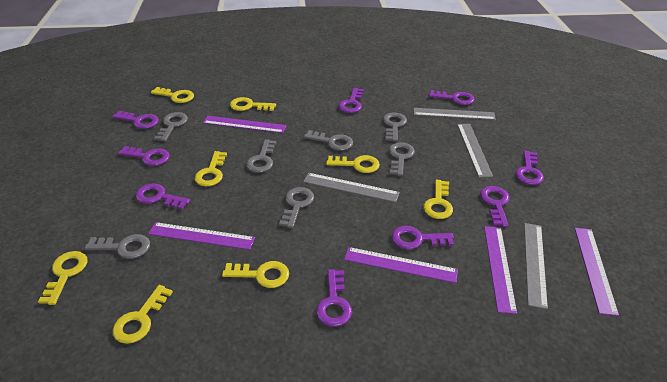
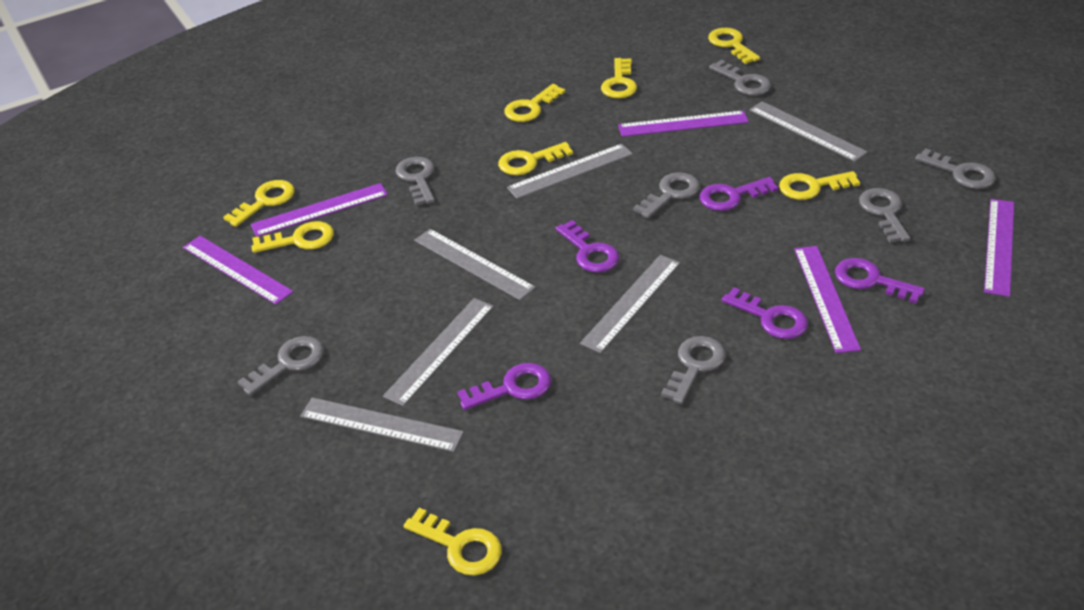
grey ruler: 4 -> 6
purple key: 9 -> 5

